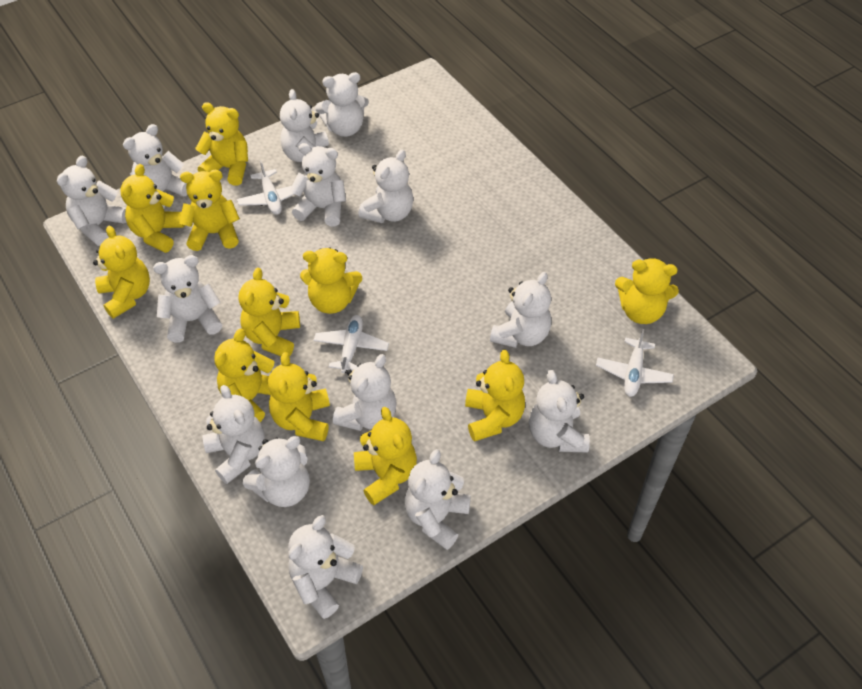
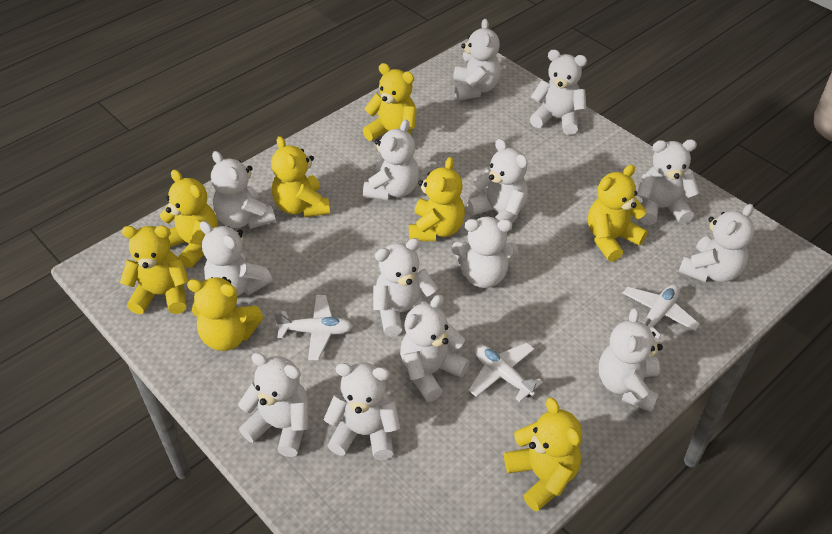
yellow teddy bear: 11 -> 8

